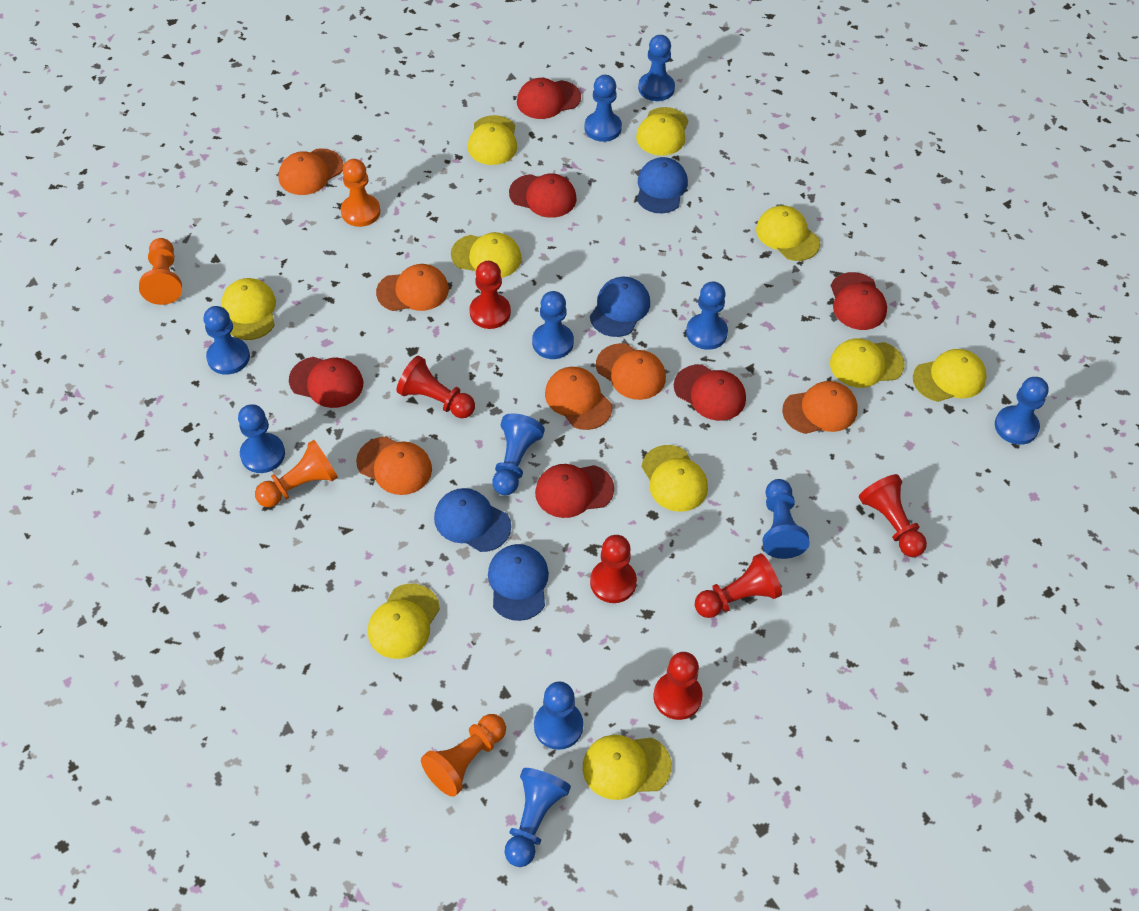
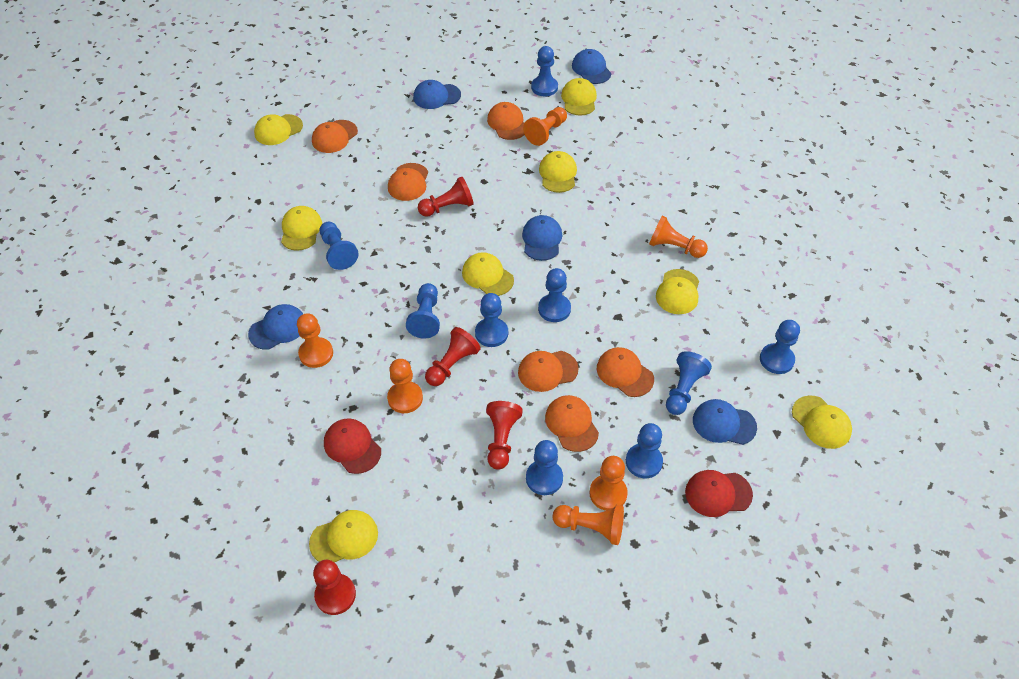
blue cap: 4 -> 5
blue pawn: 11 -> 9
orange pawn: 4 -> 6
red cap: 6 -> 2
red pawn: 6 -> 4
yellow cap: 10 -> 8

